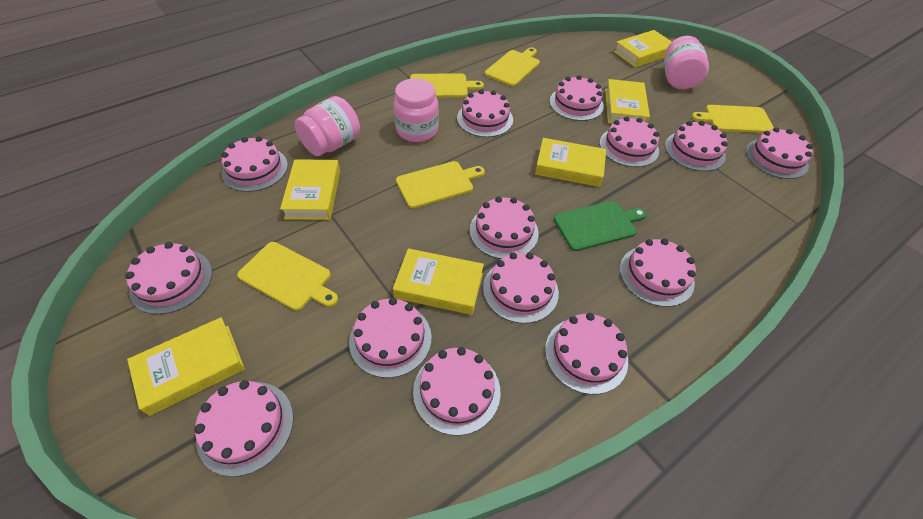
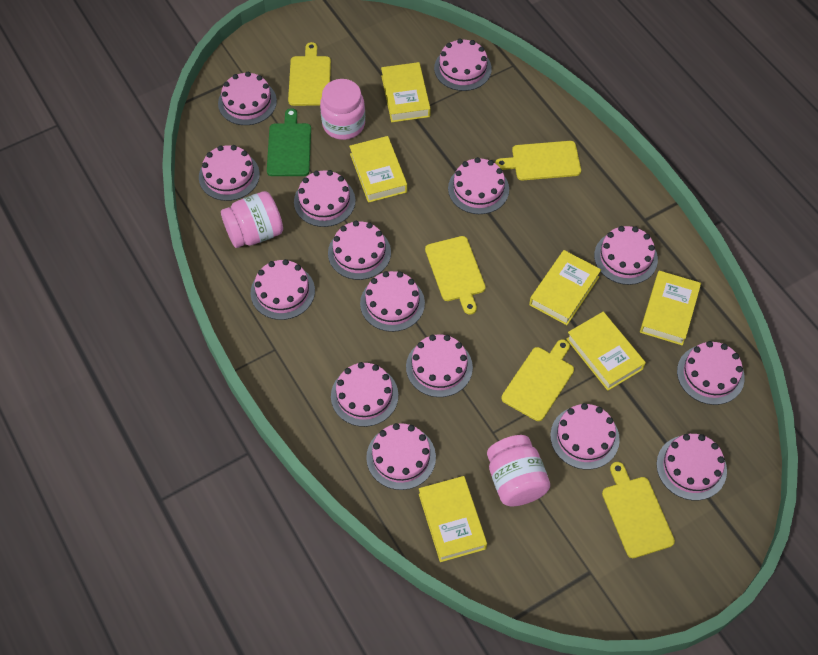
pink cake: 14 -> 15

